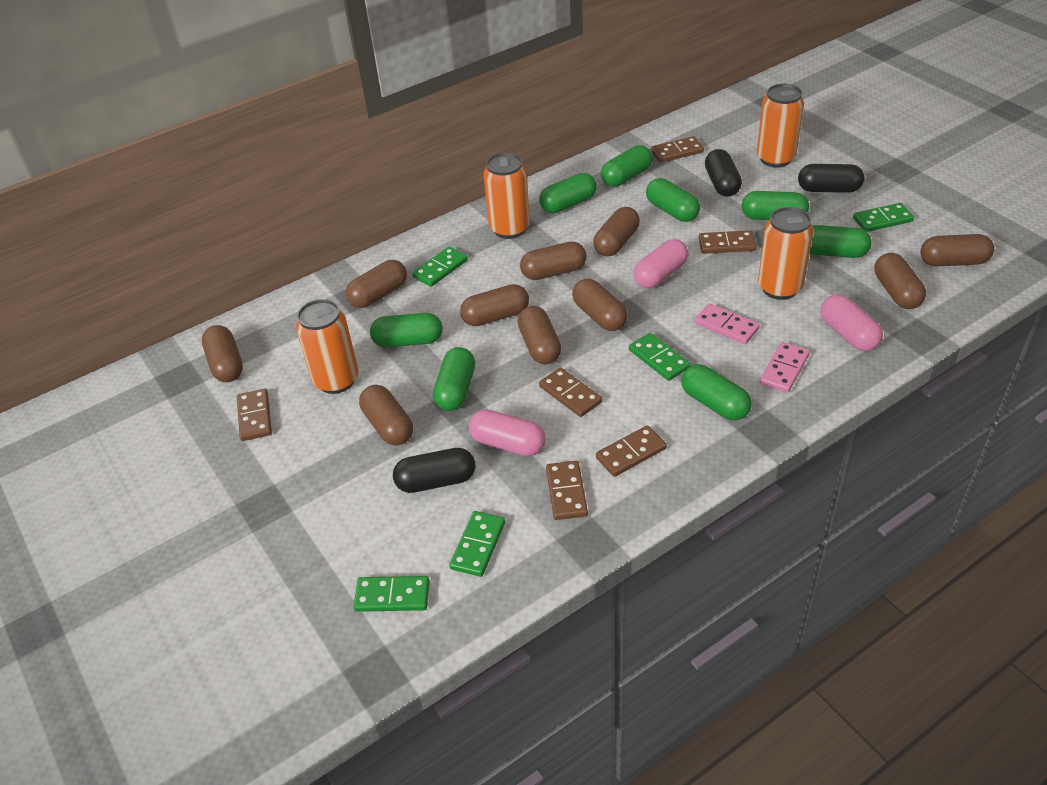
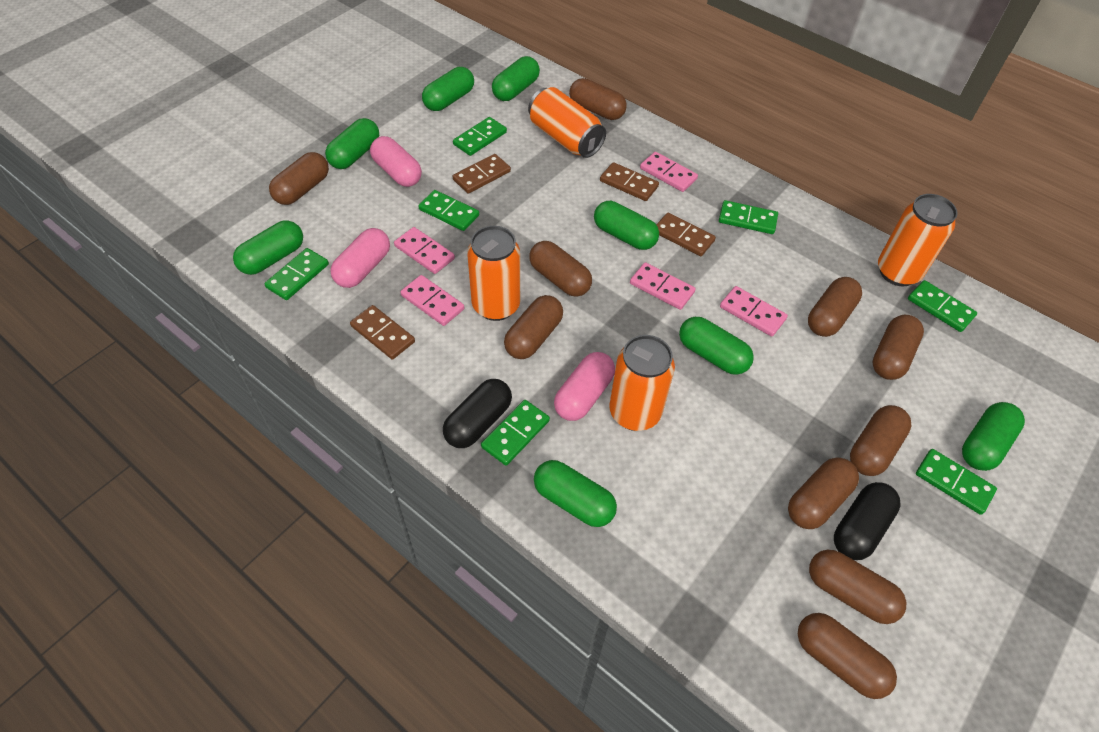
black capsule: 3 -> 2
brown domino: 6 -> 4
green domino: 5 -> 7
pink domino: 2 -> 5

